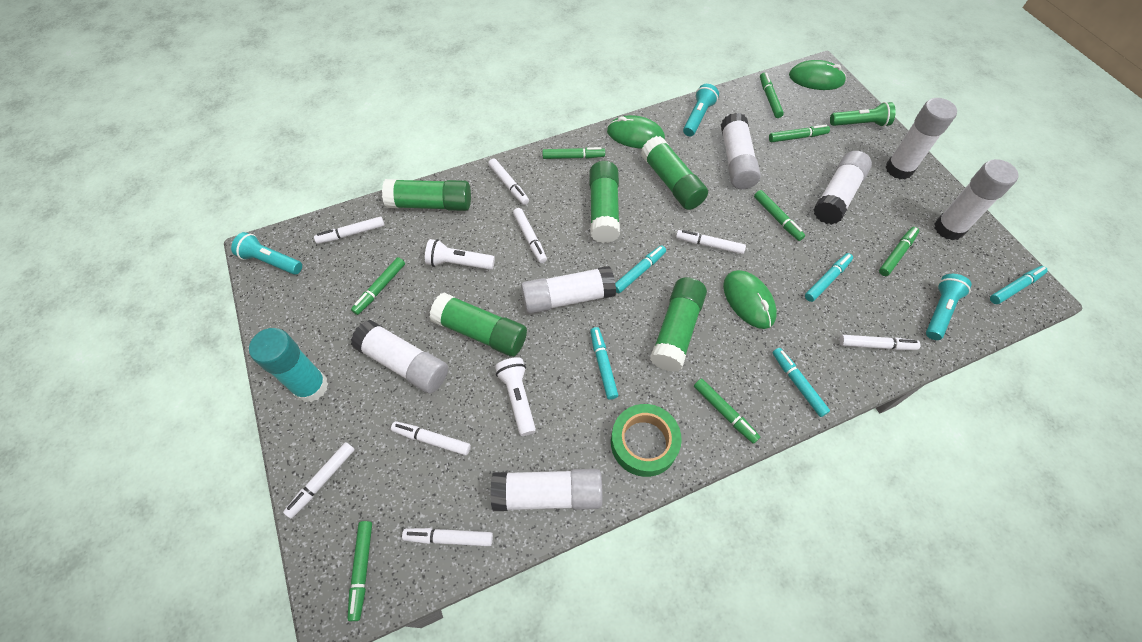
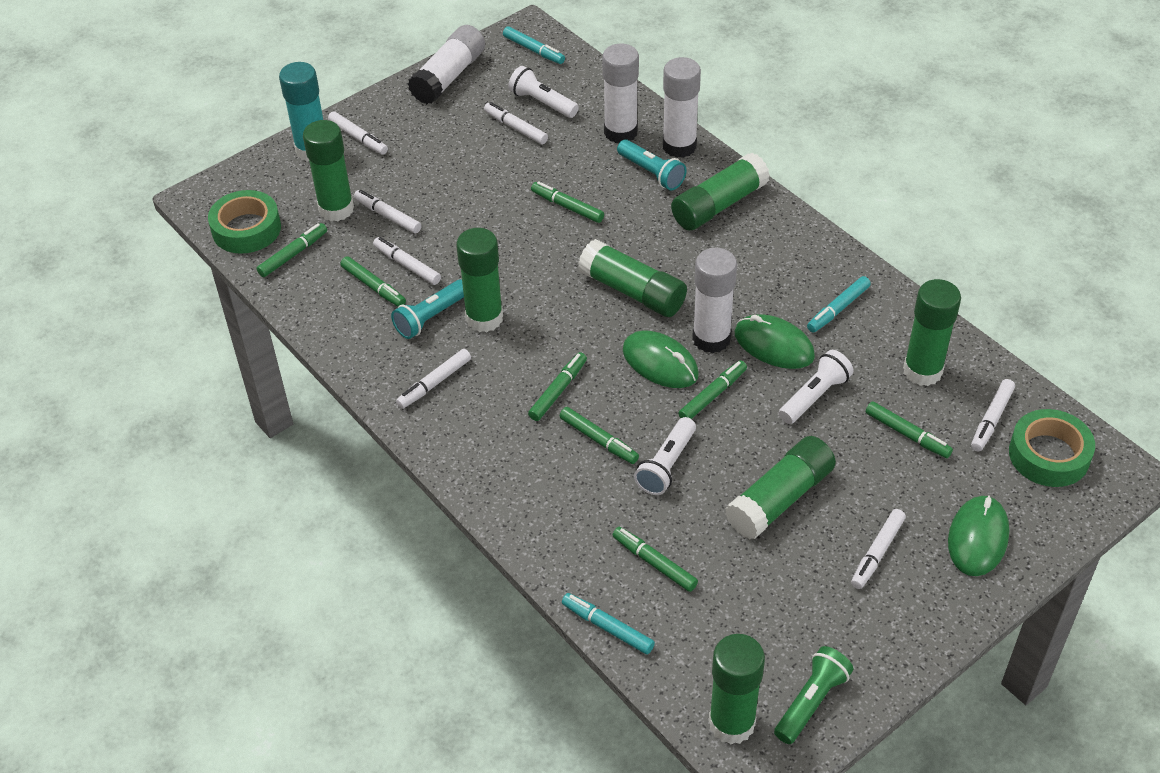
green glue stick: 5 -> 7
green tape: 1 -> 2
turquoise flashlight: 3 -> 2
turquoise marker: 5 -> 3
white flashlight: 2 -> 3
white glue stick: 7 -> 4
white marker: 8 -> 7

